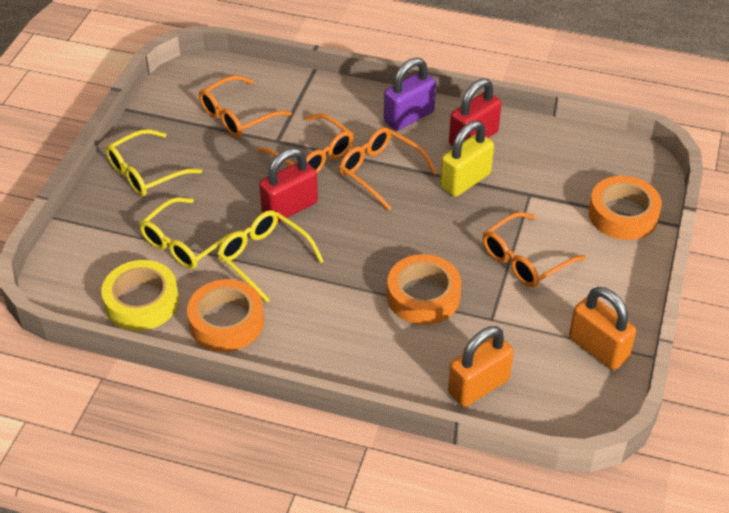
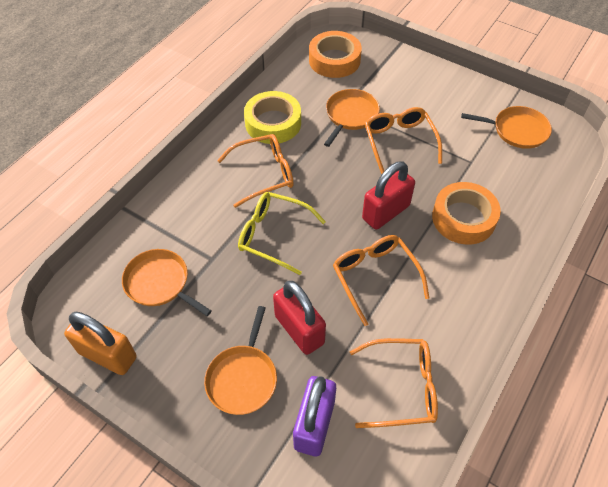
orange padlock: 2 -> 1
orange pan: 0 -> 4
orange tape: 3 -> 2
yellow glasses: 3 -> 1
yellow padlock: 1 -> 0

